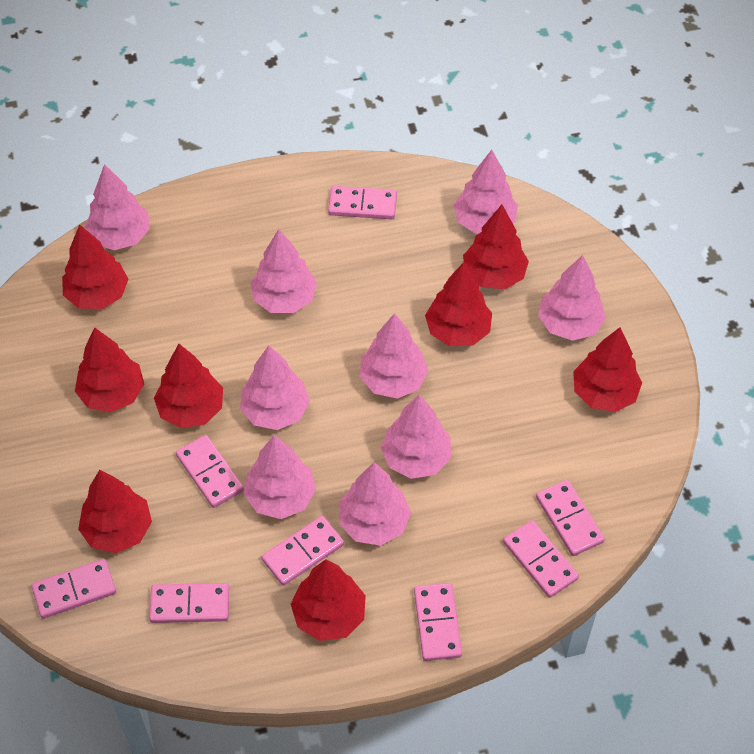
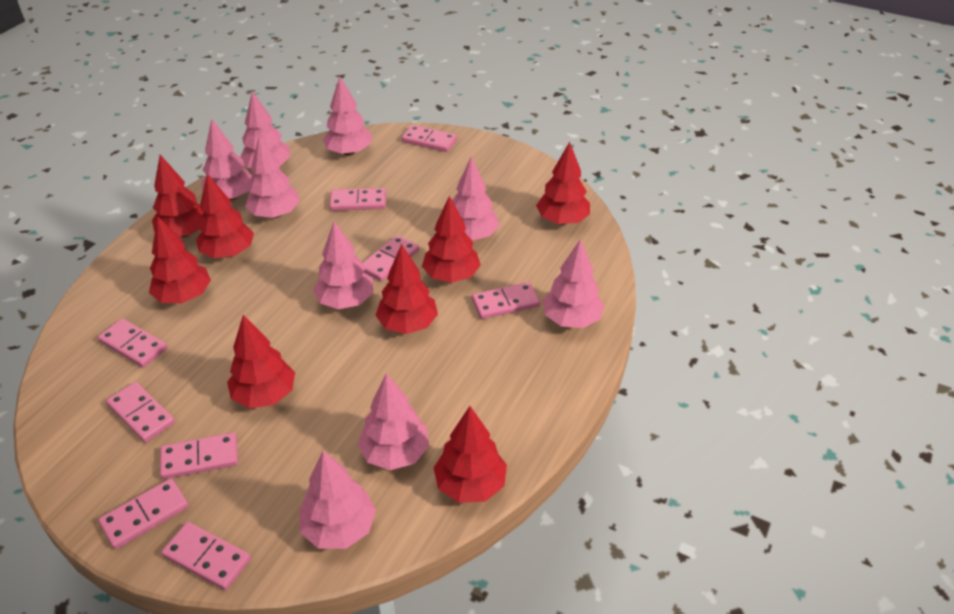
pink domino: 8 -> 9

